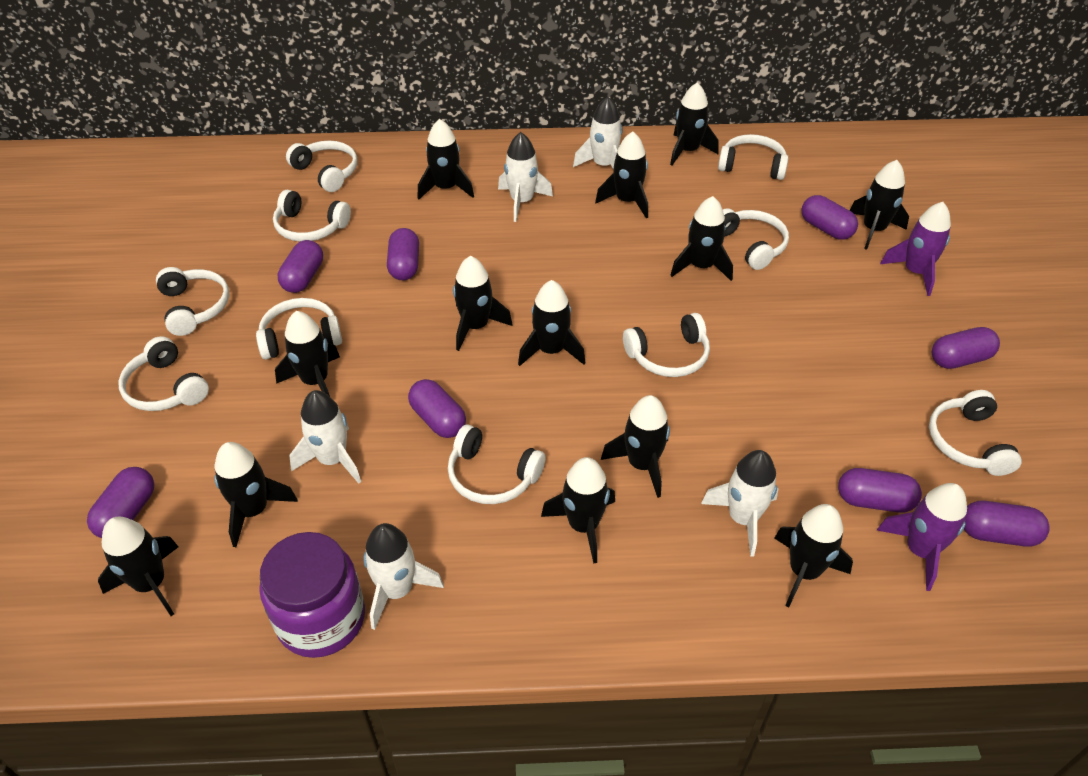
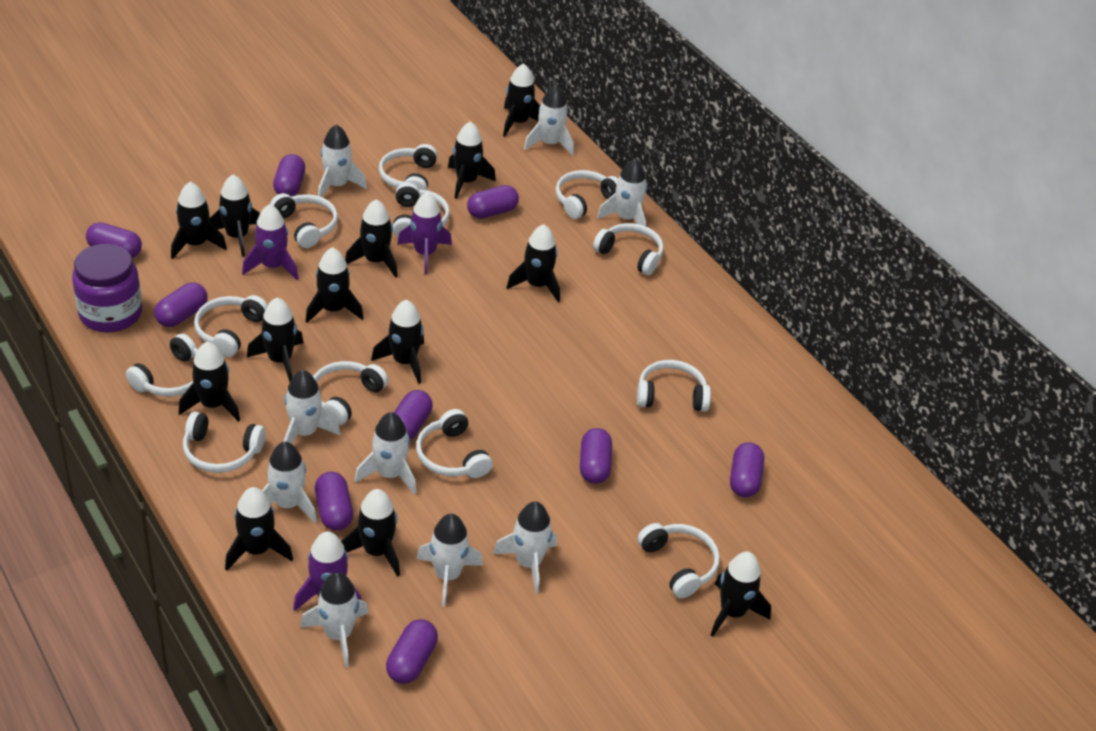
purple capsule: 8 -> 9
purple rocket: 2 -> 3
white headphones: 10 -> 12
white rocket: 5 -> 9

